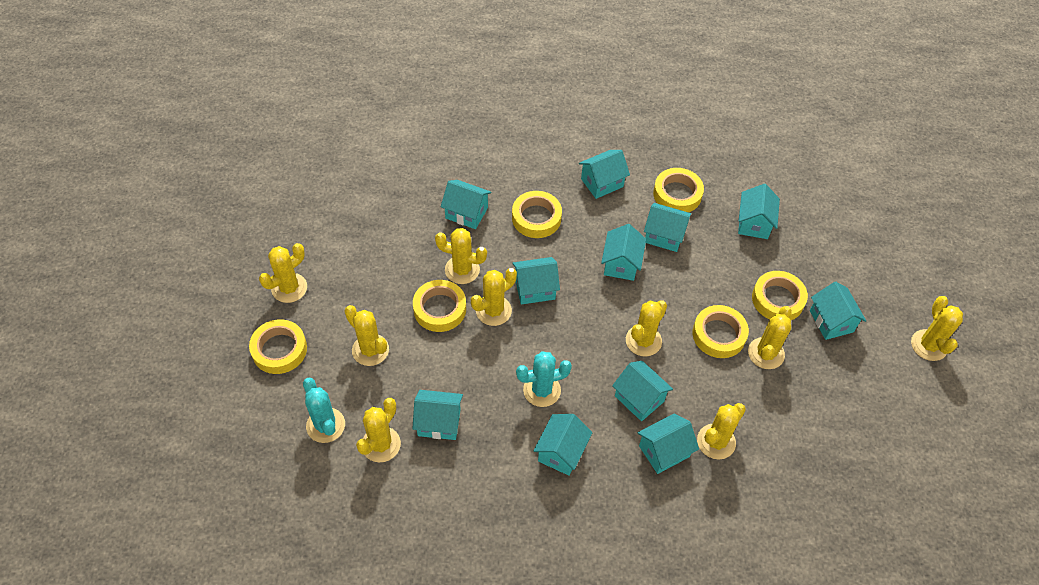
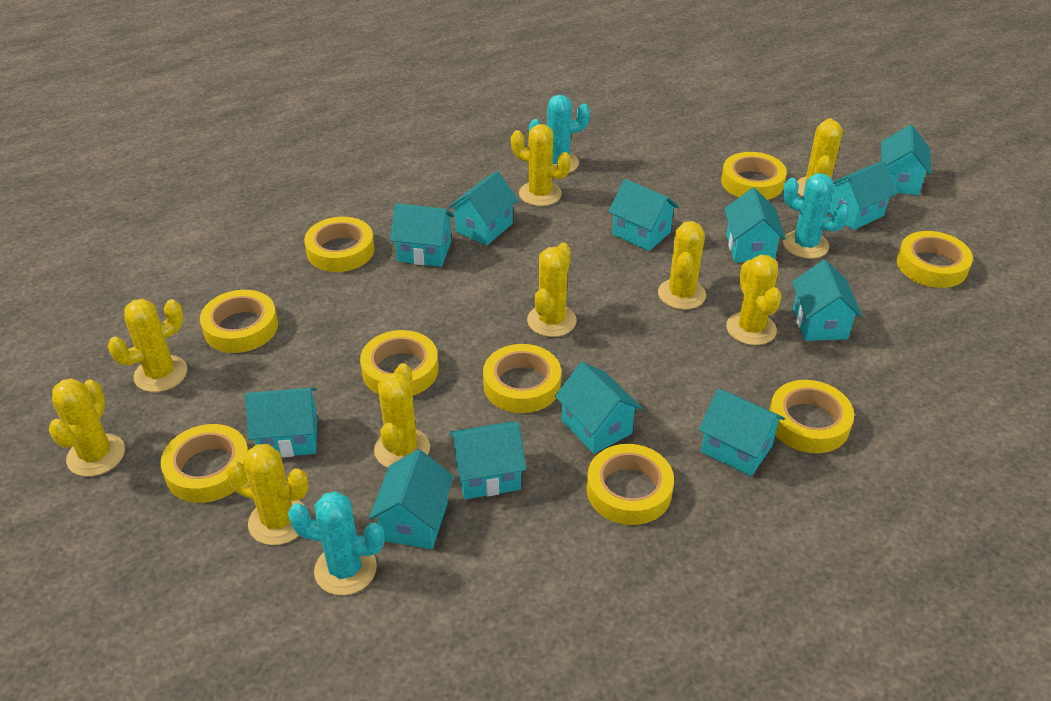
turquoise cactus: 2 -> 3
turquoise house: 11 -> 12
yellow tape: 6 -> 9

